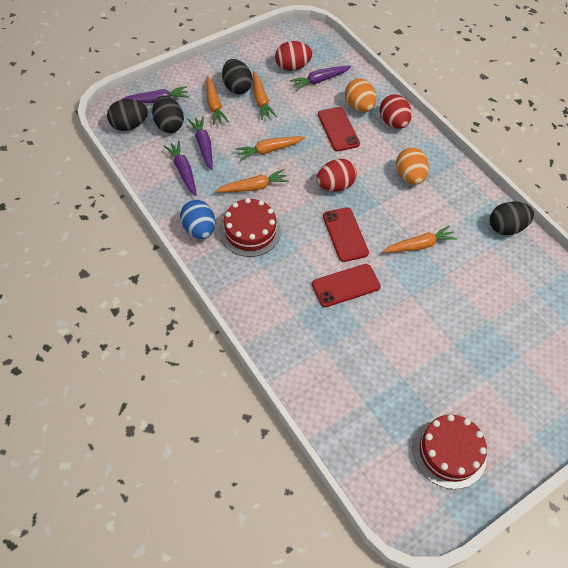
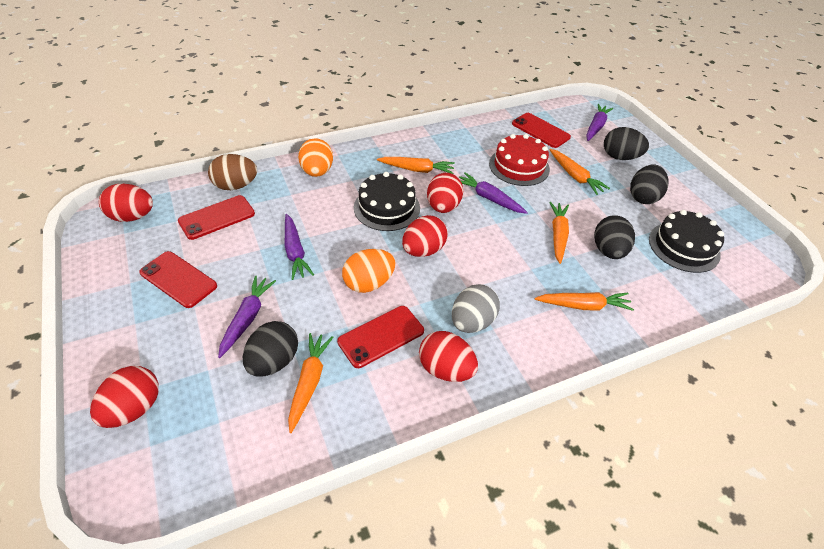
black cake: 0 -> 2
blue egg: 1 -> 0
brown egg: 0 -> 1
grey egg: 0 -> 1
red cake: 2 -> 1
red egg: 3 -> 5
red phone: 3 -> 4

